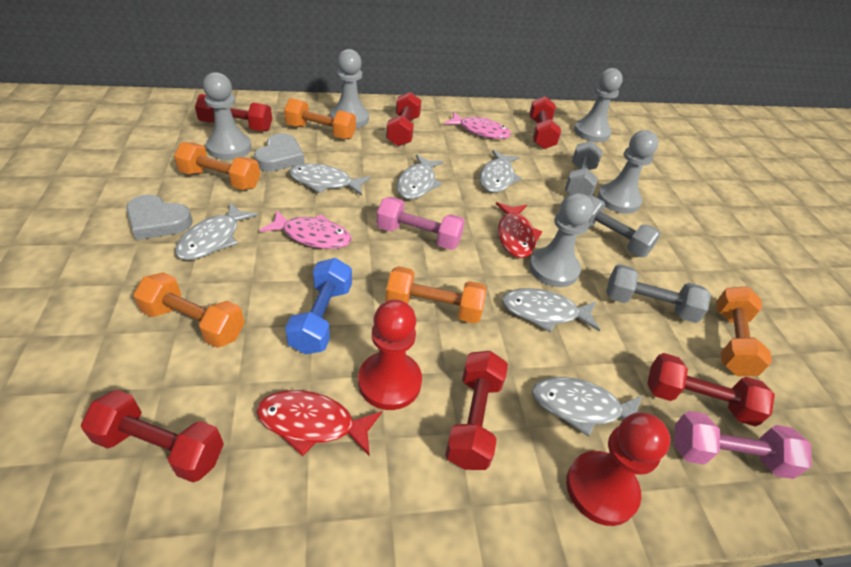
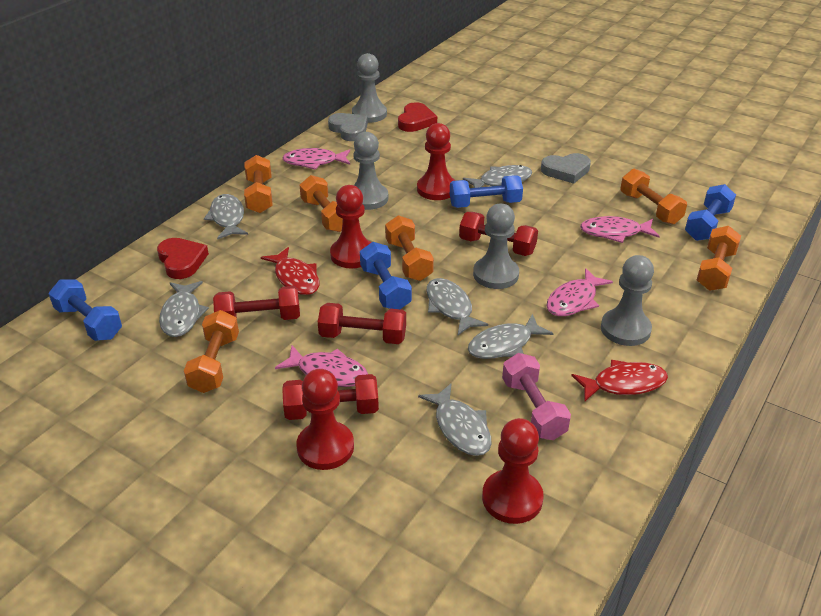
blue dumbbell: 1 -> 4
grey dumbbell: 3 -> 0
grey pawn: 5 -> 4
orange dumbbell: 5 -> 6
pink dumbbell: 2 -> 1
pink fish: 2 -> 4
red dumbbell: 6 -> 4
red heart: 0 -> 2
red pawn: 2 -> 4

